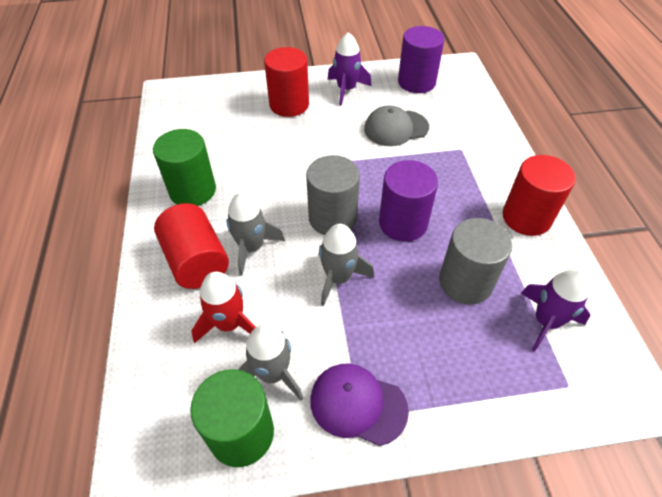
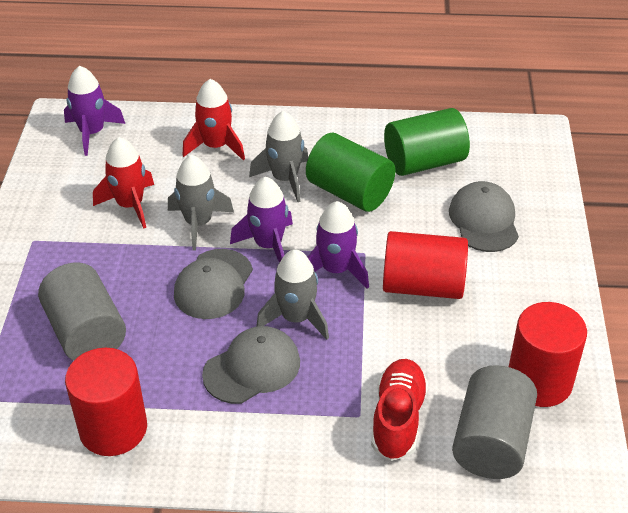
grey cap: 1 -> 3
purple cap: 1 -> 0
purple cylinder: 2 -> 0
purple rocket: 2 -> 3
red rocket: 1 -> 2
red shoe: 0 -> 1

